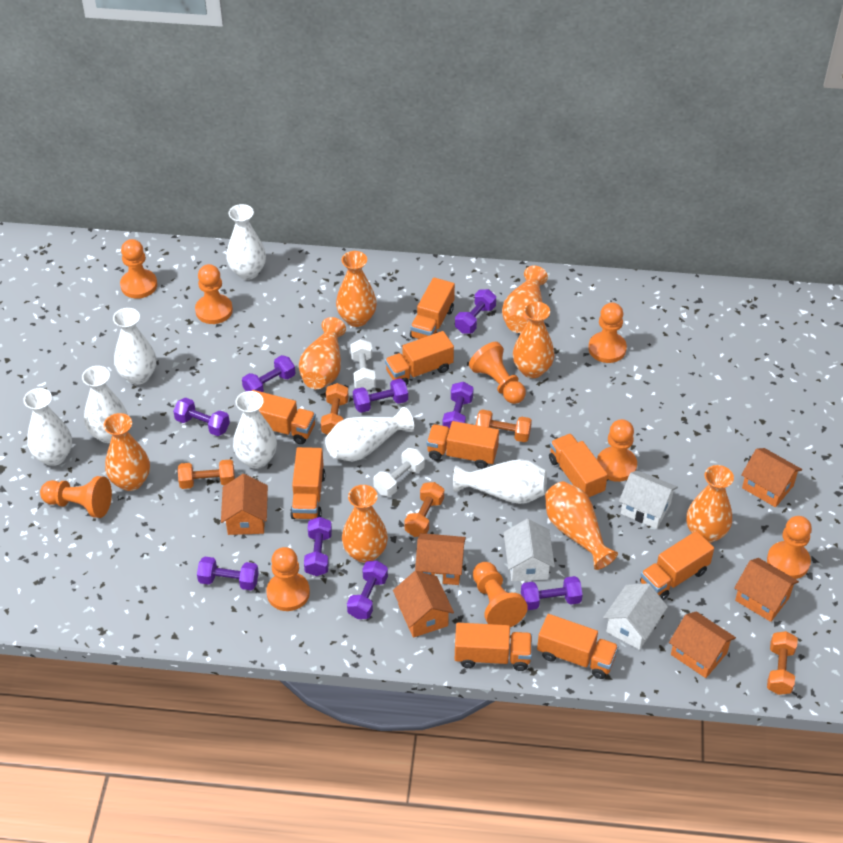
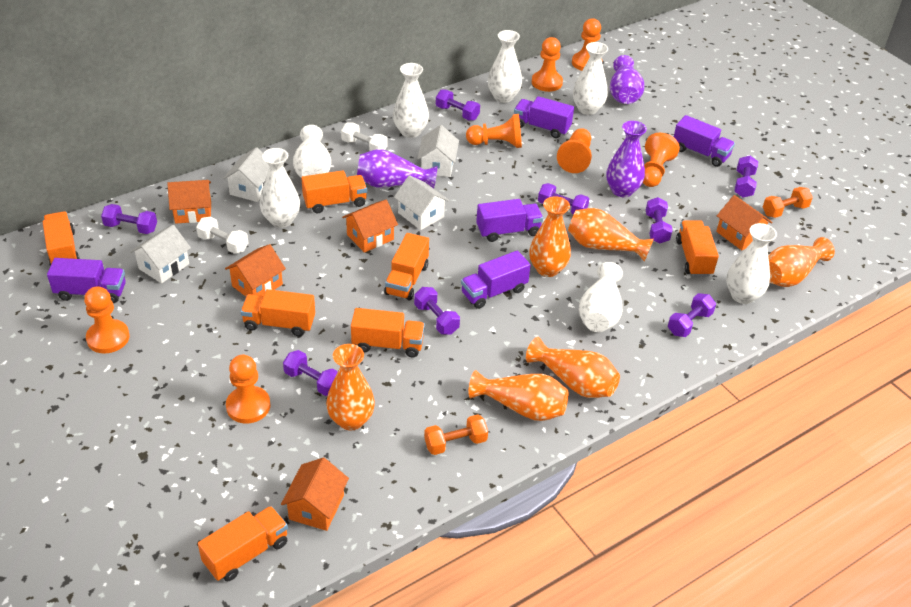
orange dumbbell: 5 -> 2
orange house: 6 -> 5
orange pawn: 9 -> 7
orange truck: 9 -> 7
orange vase: 8 -> 6
purple dumbbell: 9 -> 8
purple truck: 0 -> 5
purple vase: 0 -> 3
white house: 3 -> 4

